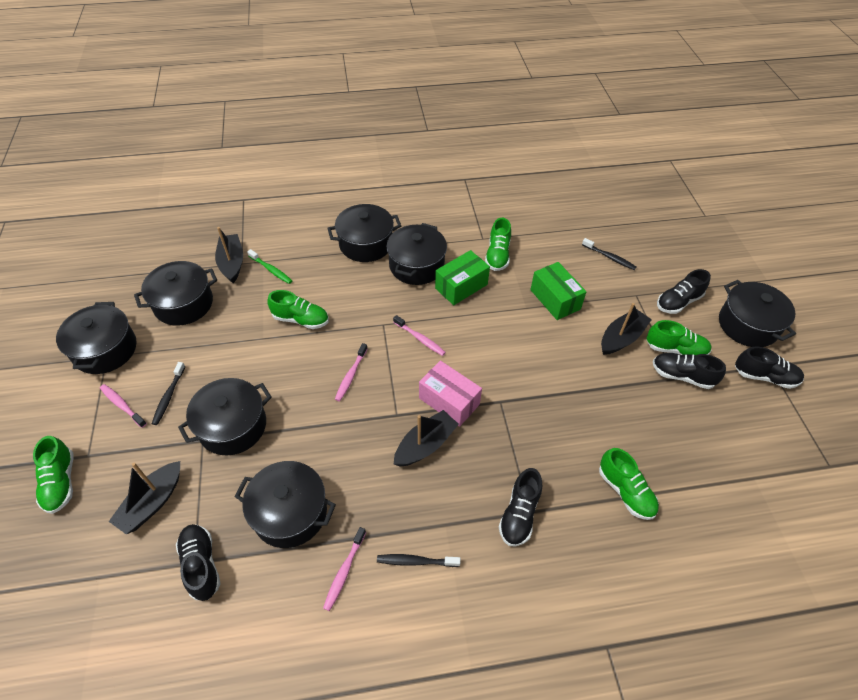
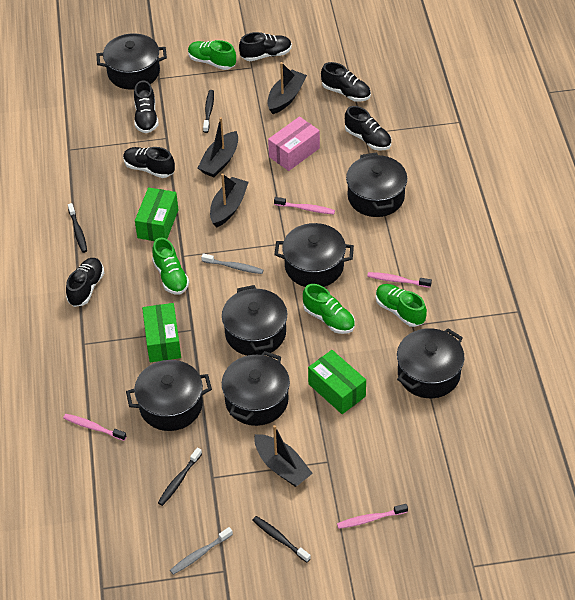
black shoe: 5 -> 6
black toothbrush: 3 -> 4
green box: 2 -> 3
green shoe: 5 -> 4
green toothbrush: 1 -> 0
grey toothbrush: 0 -> 2

